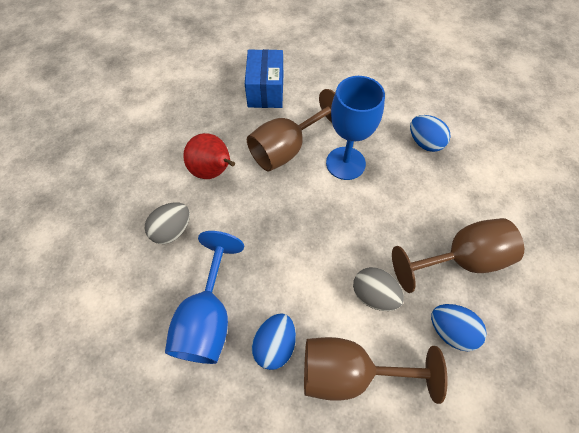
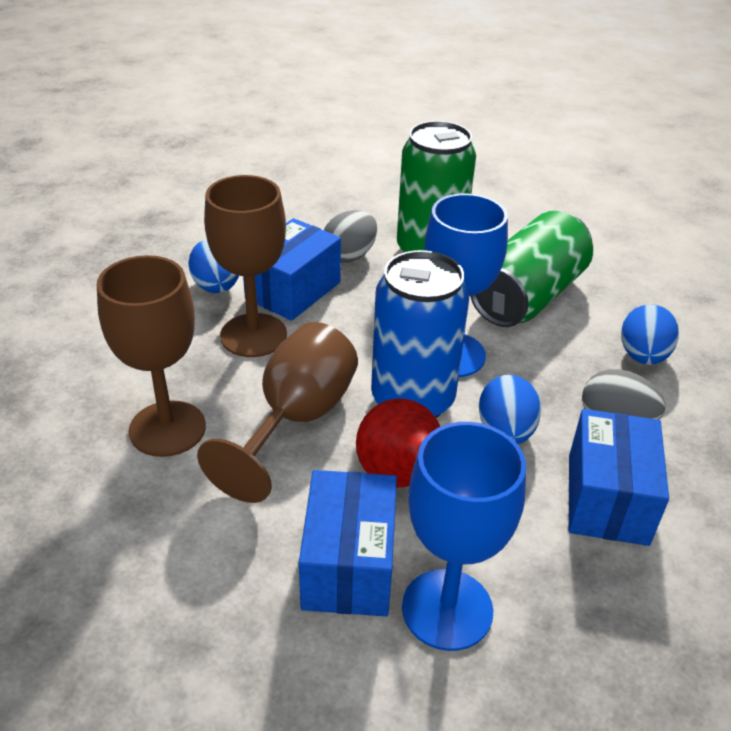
blue box: 1 -> 3
blue can: 0 -> 1
green can: 0 -> 2

